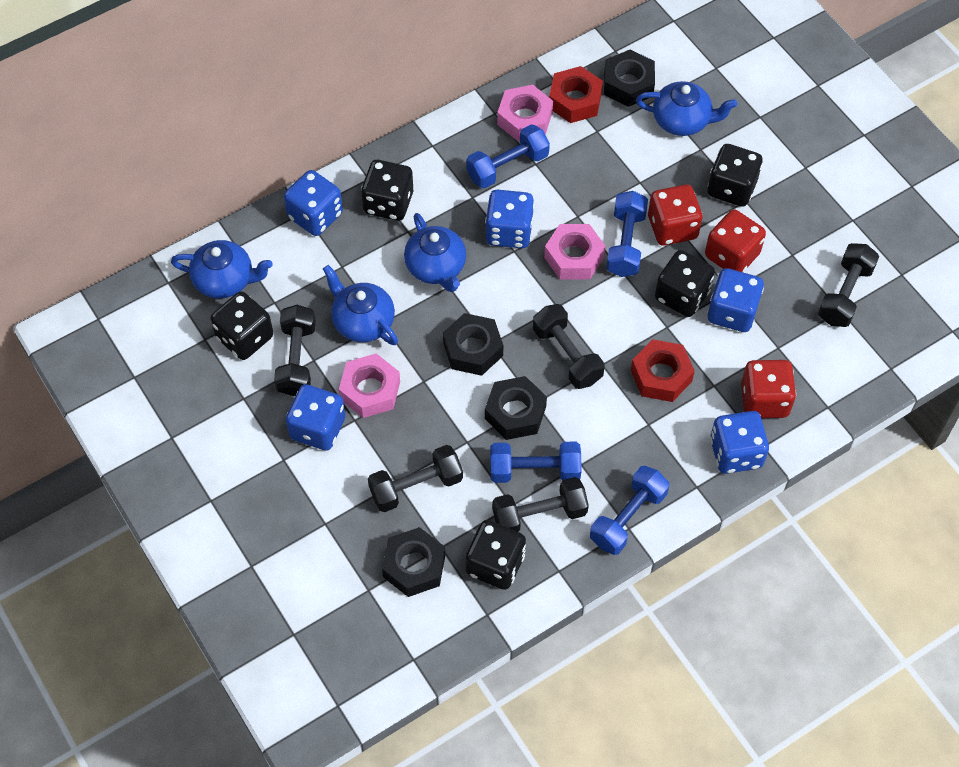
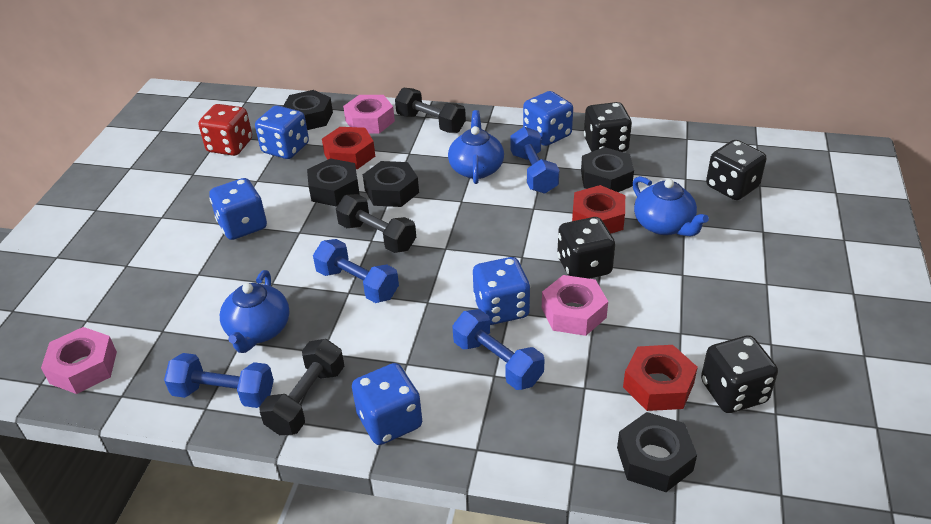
black dice: 5 -> 4
black dumbbell: 5 -> 3
black nut: 4 -> 5
blue teapot: 4 -> 3
red dice: 3 -> 1
red nut: 2 -> 3

